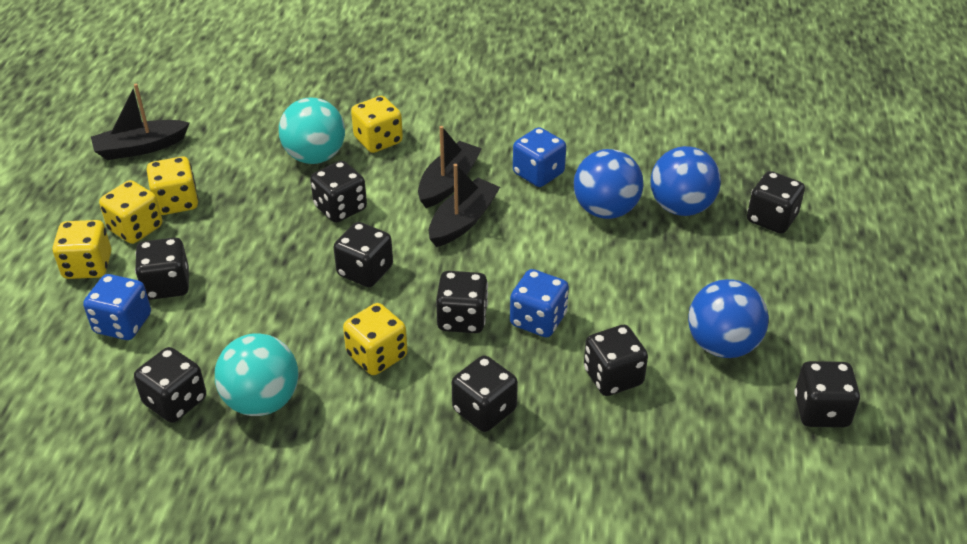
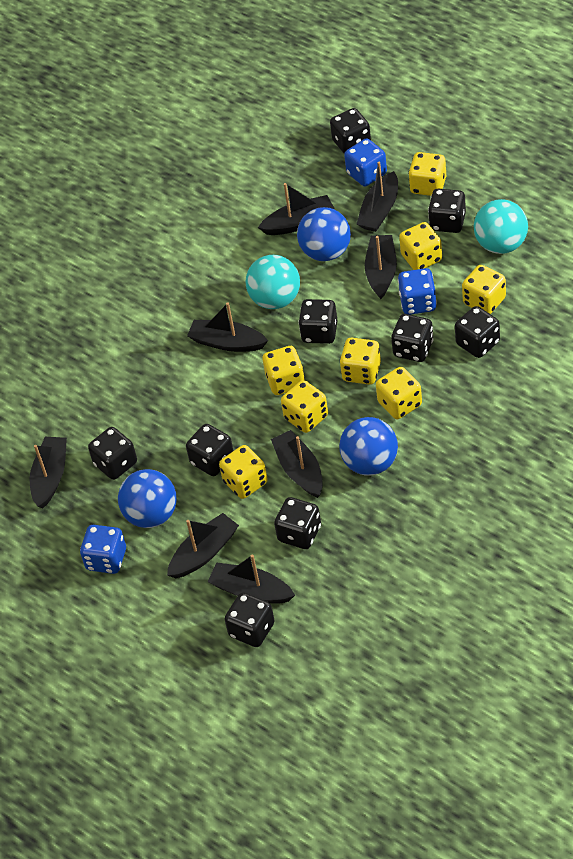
black boat: 3 -> 8
yellow dice: 5 -> 8

